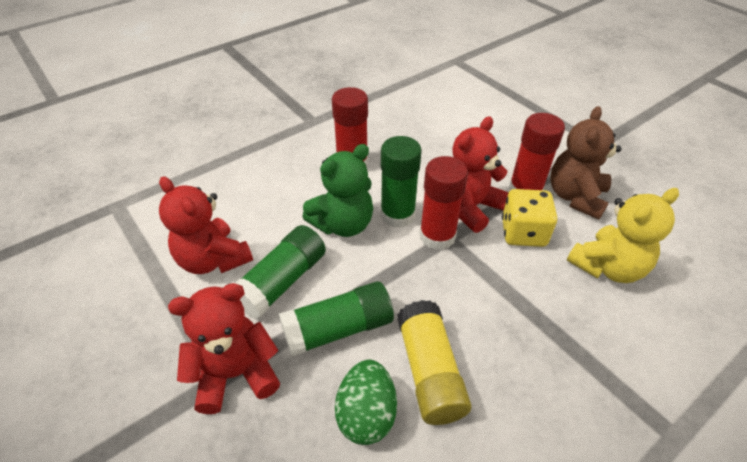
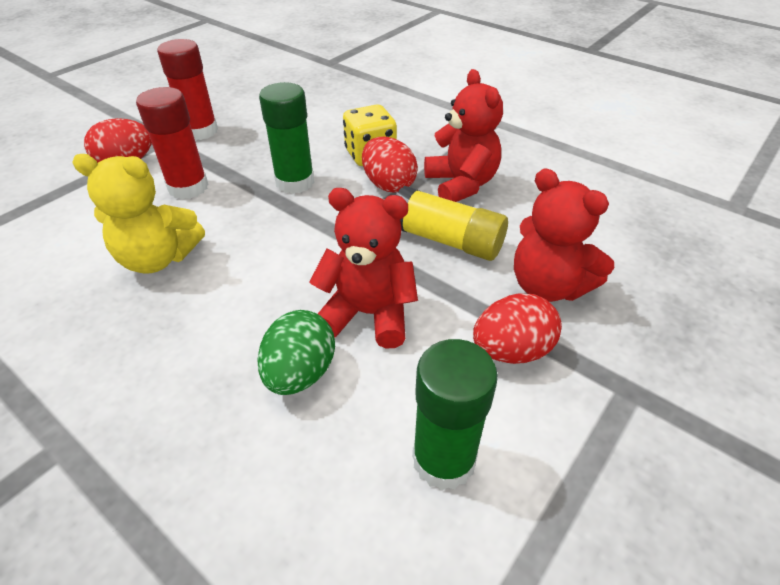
brown teddy bear: 1 -> 0
green glue stick: 3 -> 2
green teddy bear: 1 -> 0
red egg: 0 -> 3
red glue stick: 3 -> 2

